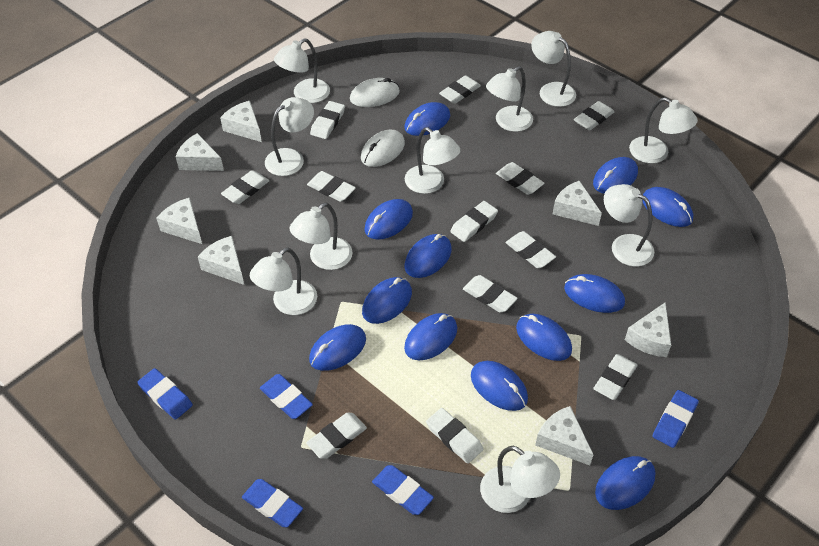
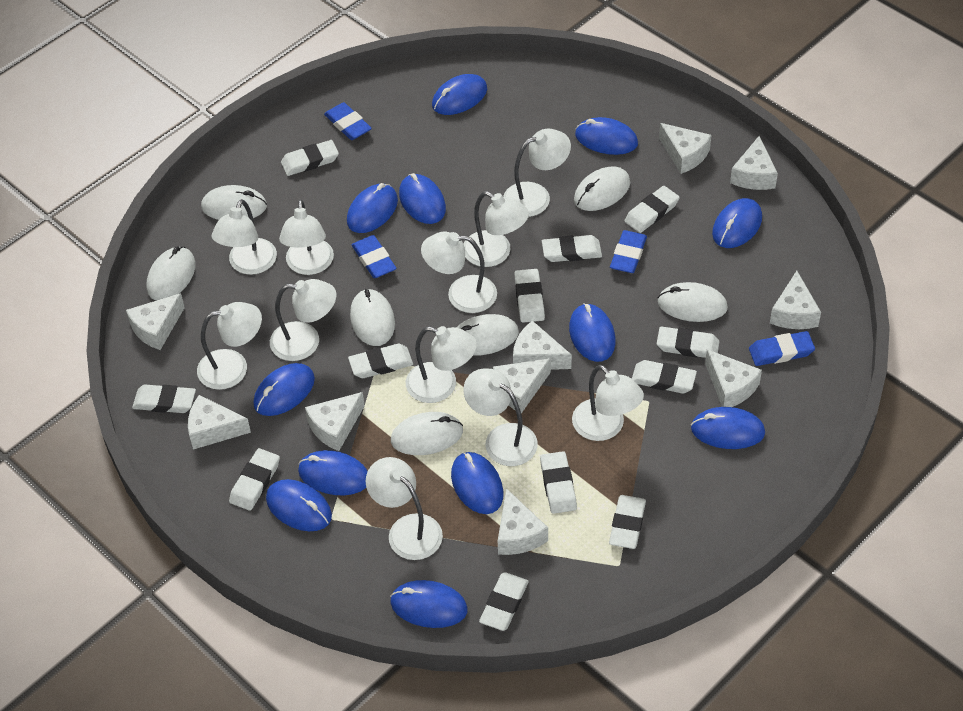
blue eraser: 5 -> 4
white cheese: 7 -> 10
white lamp: 10 -> 11
white mouse: 2 -> 7

